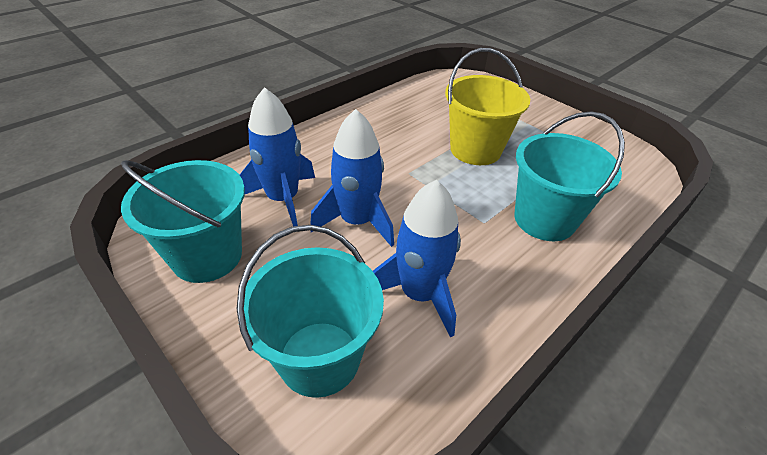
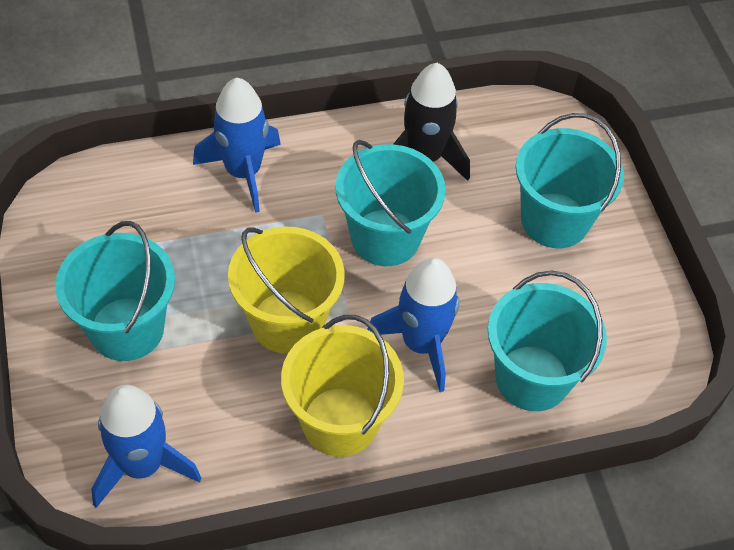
black rocket: 0 -> 1
turquoise bucket: 3 -> 4
yellow bucket: 1 -> 2

